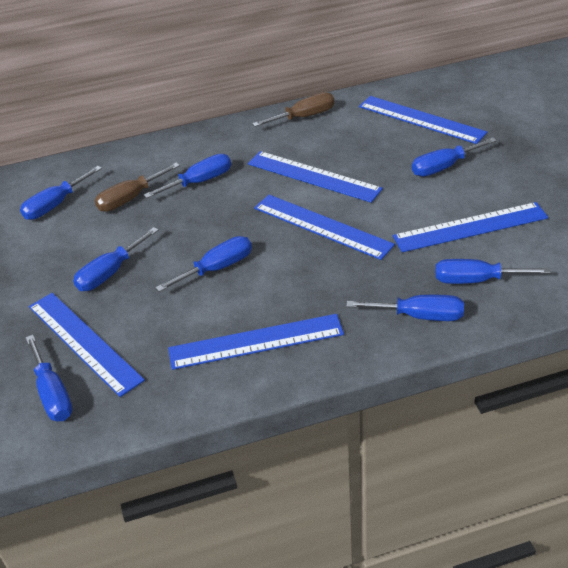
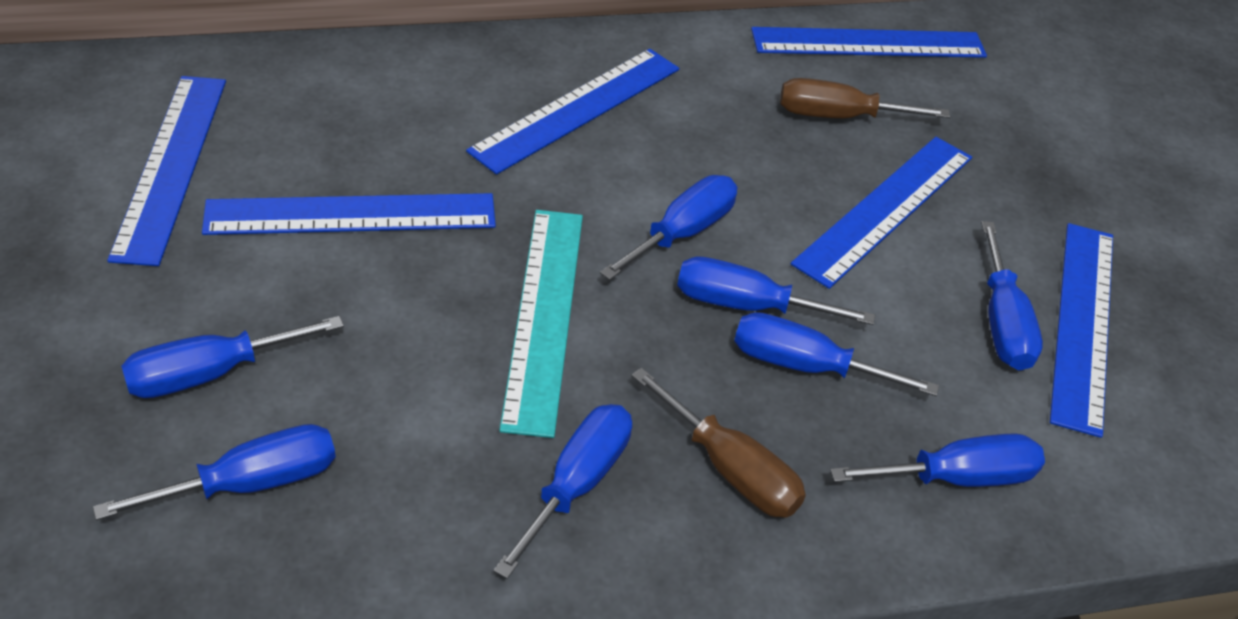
turquoise ruler: 0 -> 1

